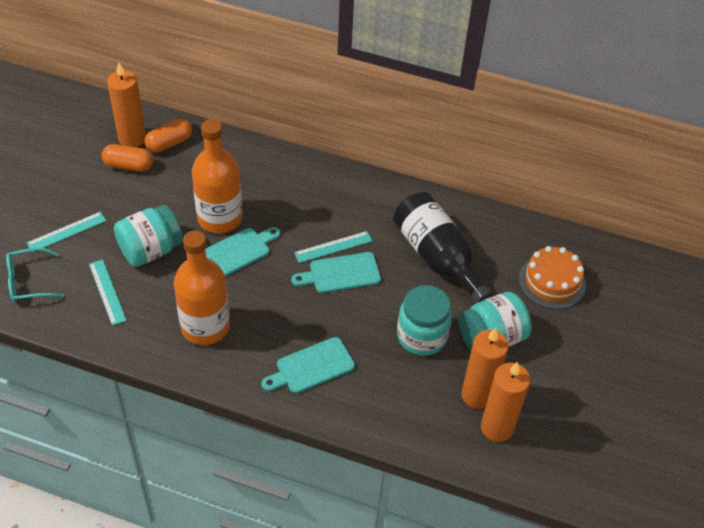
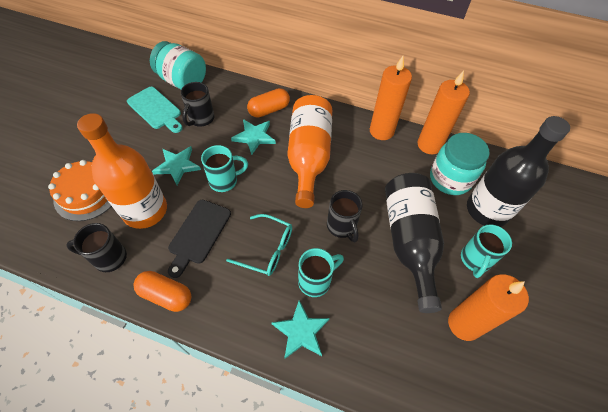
black bottle: 1 -> 2
black cutting board: 0 -> 1
black mug: 0 -> 3
turquoise cutting board: 3 -> 1
turquoise jar: 3 -> 2
turquoise mug: 0 -> 3
turquoise ruler: 3 -> 0
turquoise star: 0 -> 3

